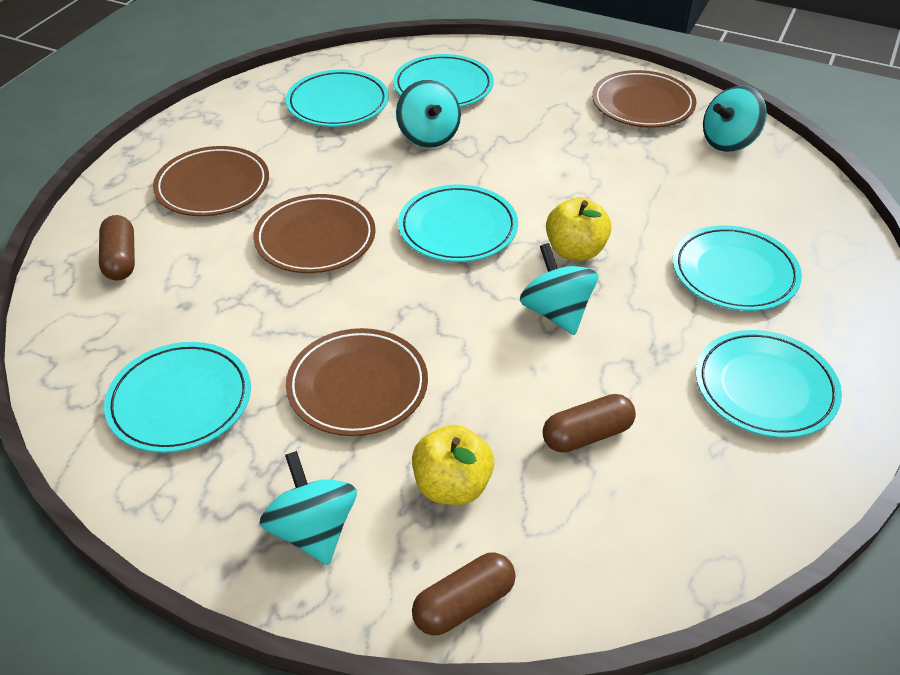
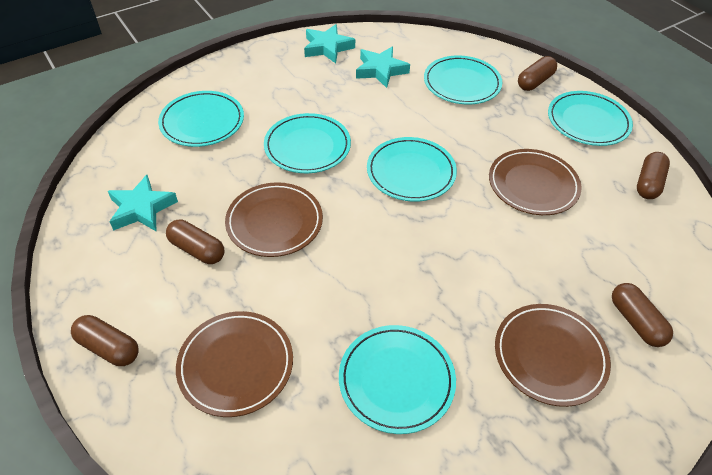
brown capsule: 3 -> 5
turquoise spinning top: 4 -> 0
turquoise star: 0 -> 3
yellow apple: 2 -> 0

